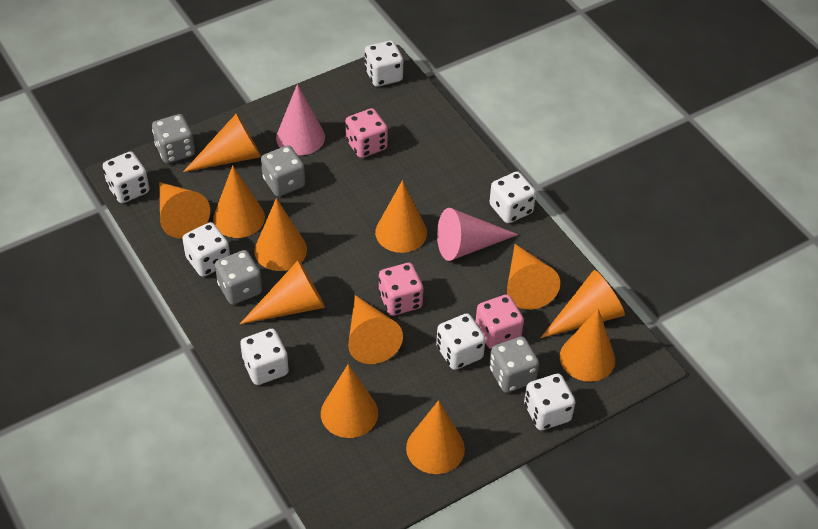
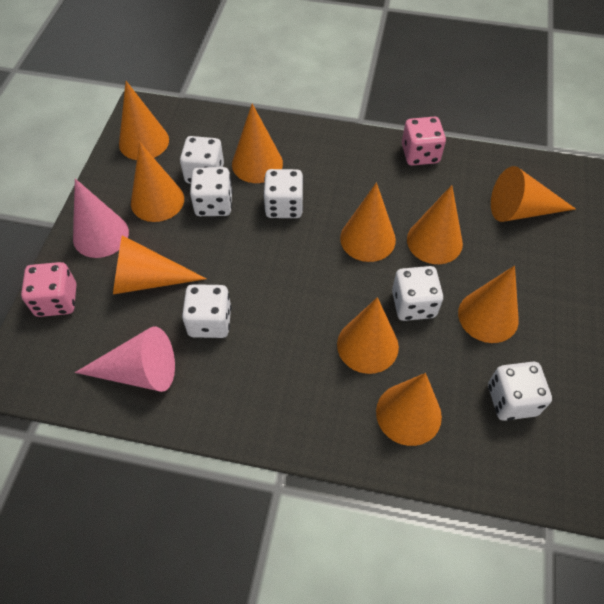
grey dice: 4 -> 0
orange cone: 12 -> 10
pink dice: 3 -> 2
white dice: 7 -> 6

